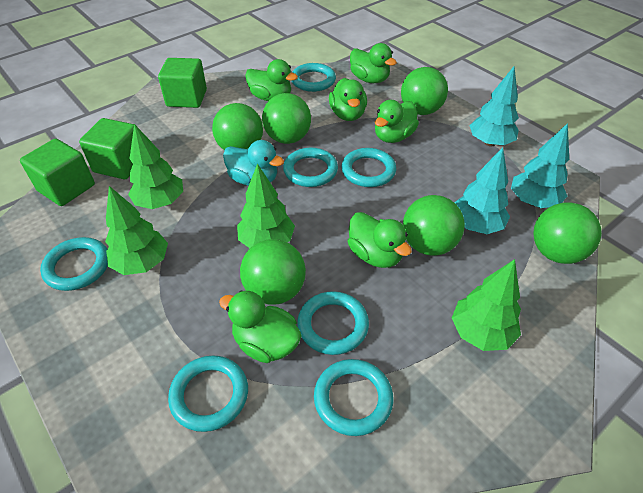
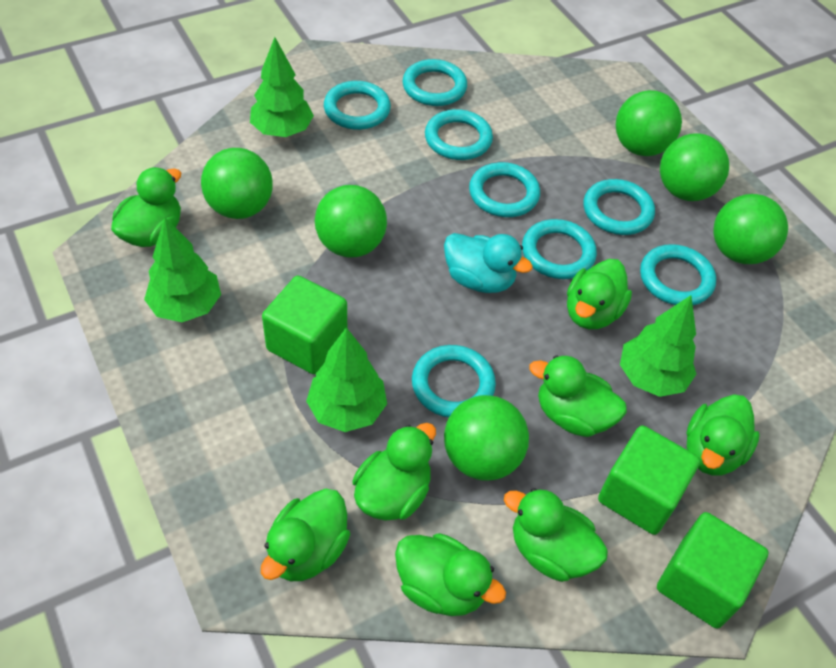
green duck: 6 -> 8
turquoise ring: 7 -> 8
turquoise tree: 3 -> 0

